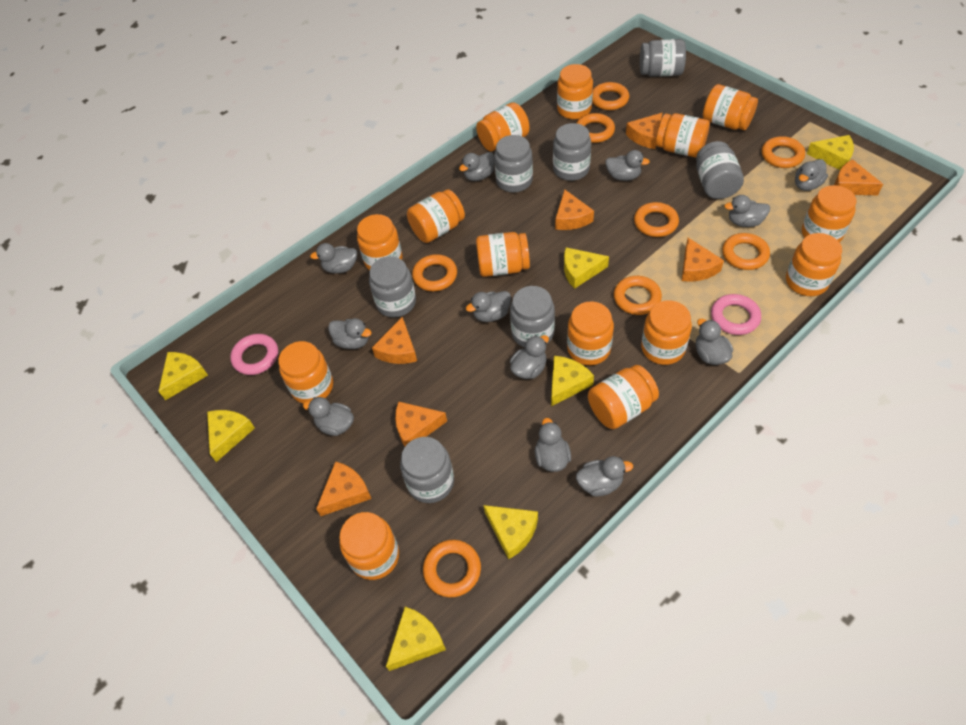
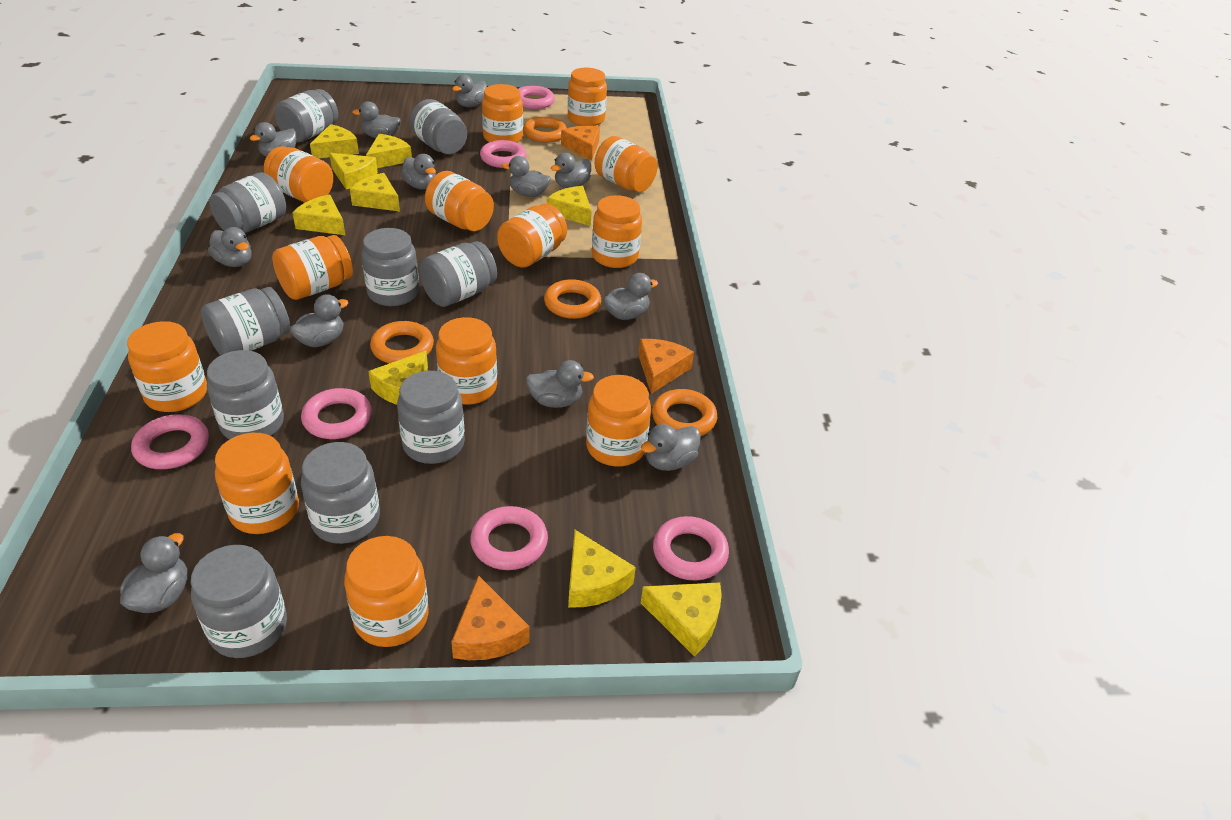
grey jar: 7 -> 10
orange cheese: 7 -> 3
orange jar: 14 -> 13
orange ring: 8 -> 4
pink ring: 2 -> 6
yellow cheese: 7 -> 9

